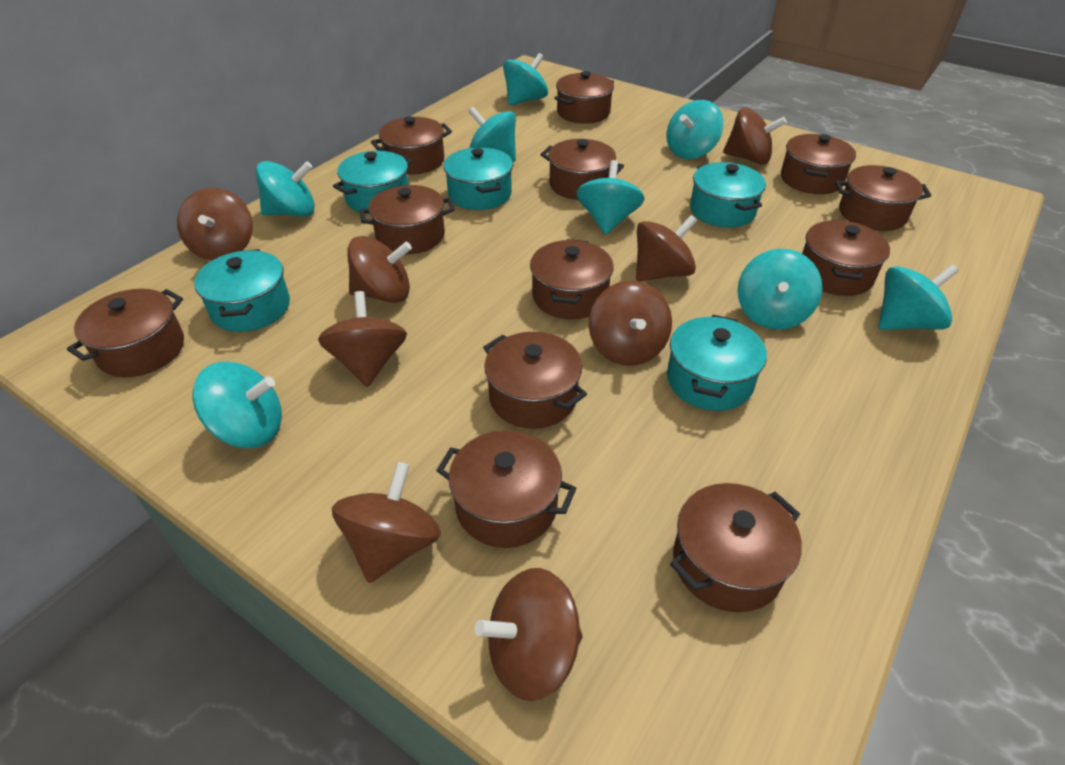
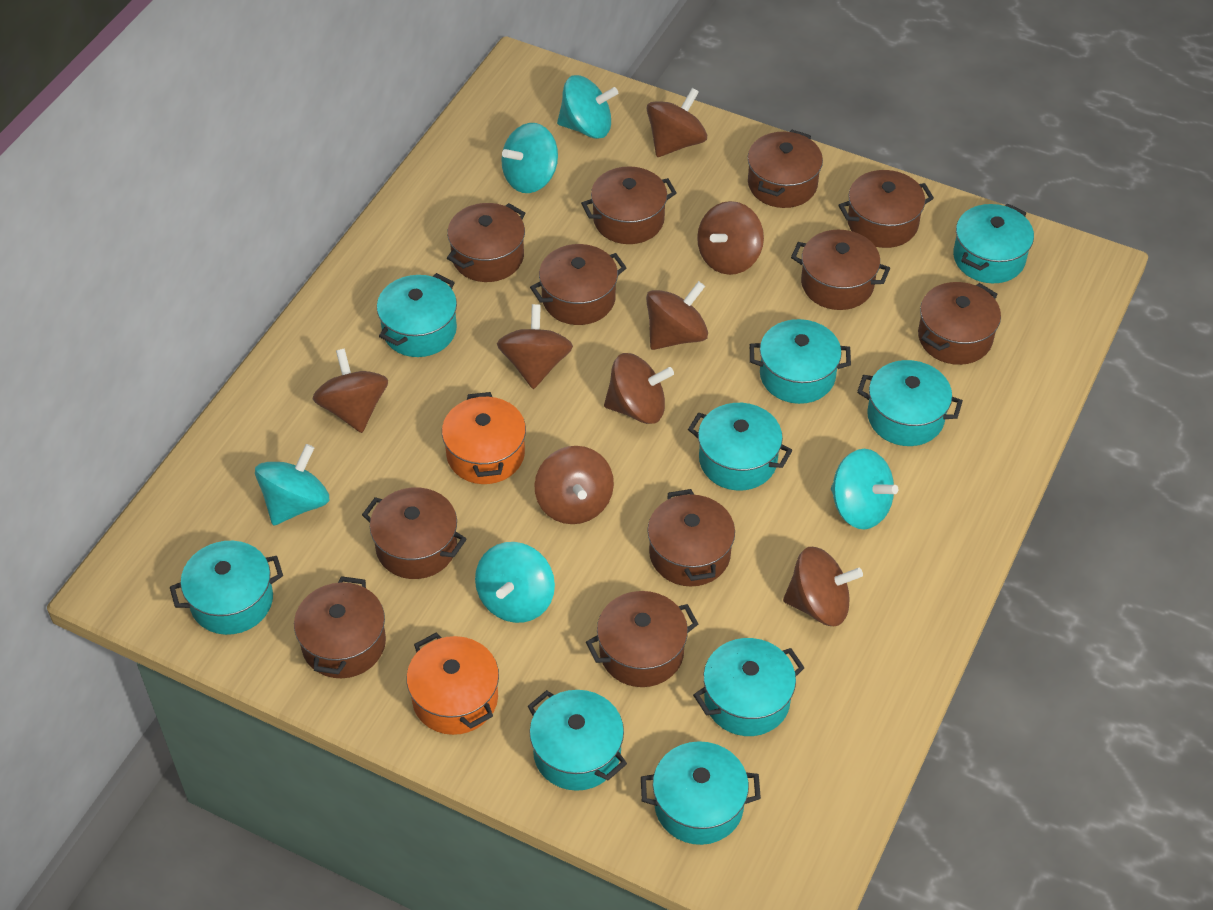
brown pot: 12 -> 11
orange pot: 0 -> 2
turquoise pot: 5 -> 9
turquoise spinning top: 8 -> 5

